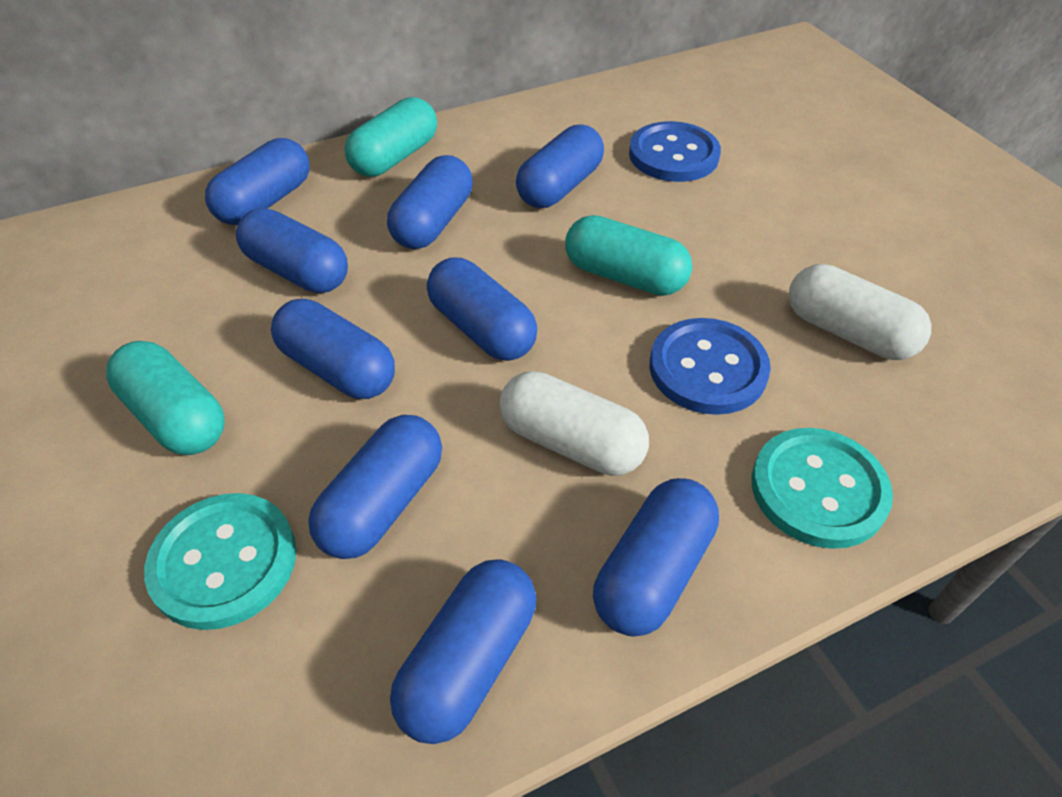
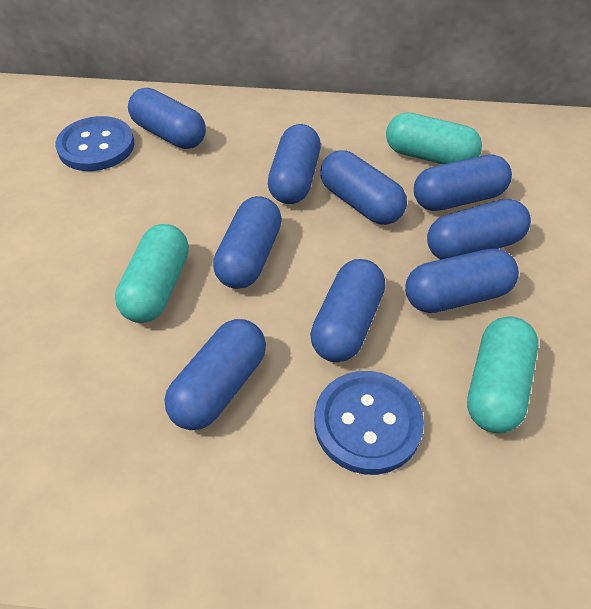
turquoise button: 2 -> 0
white capsule: 2 -> 0

